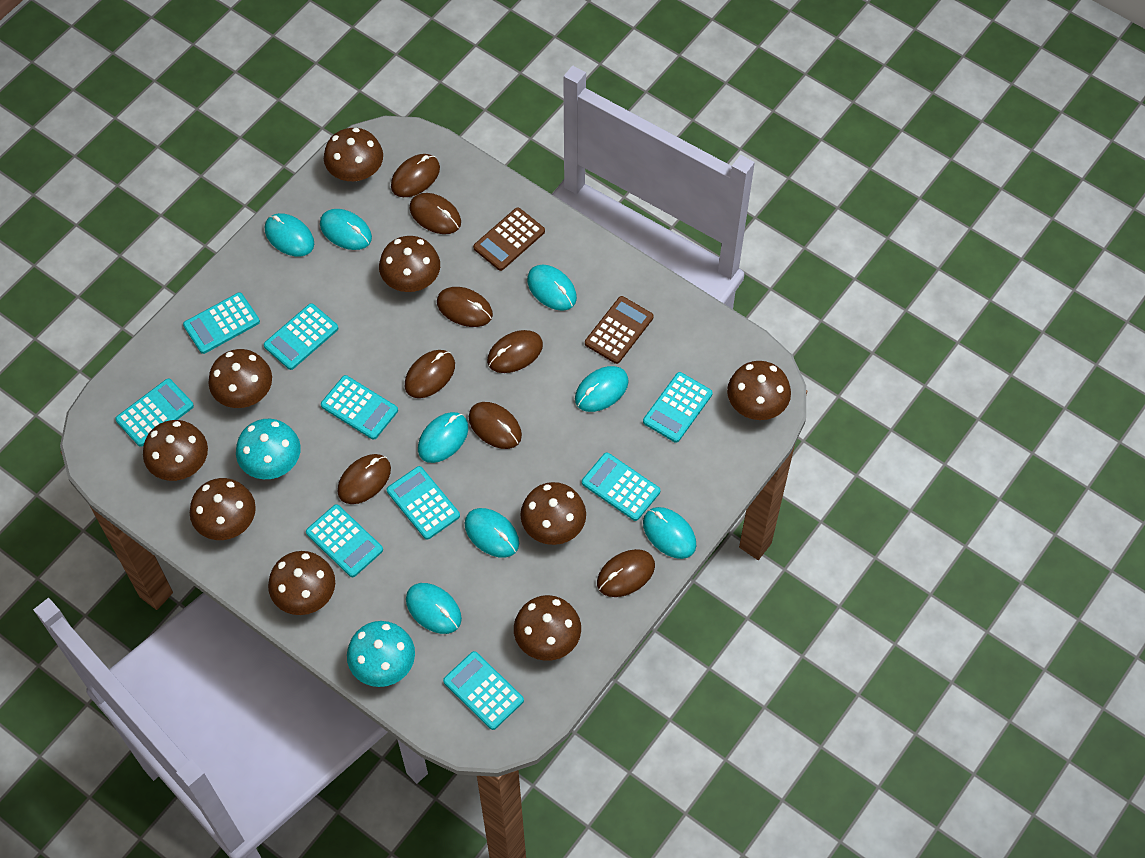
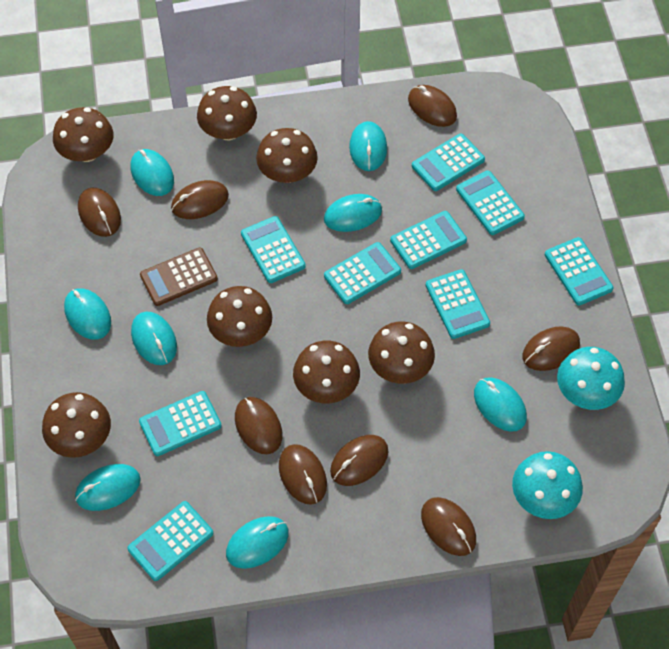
brown calculator: 2 -> 1
brown mushroom: 9 -> 7

